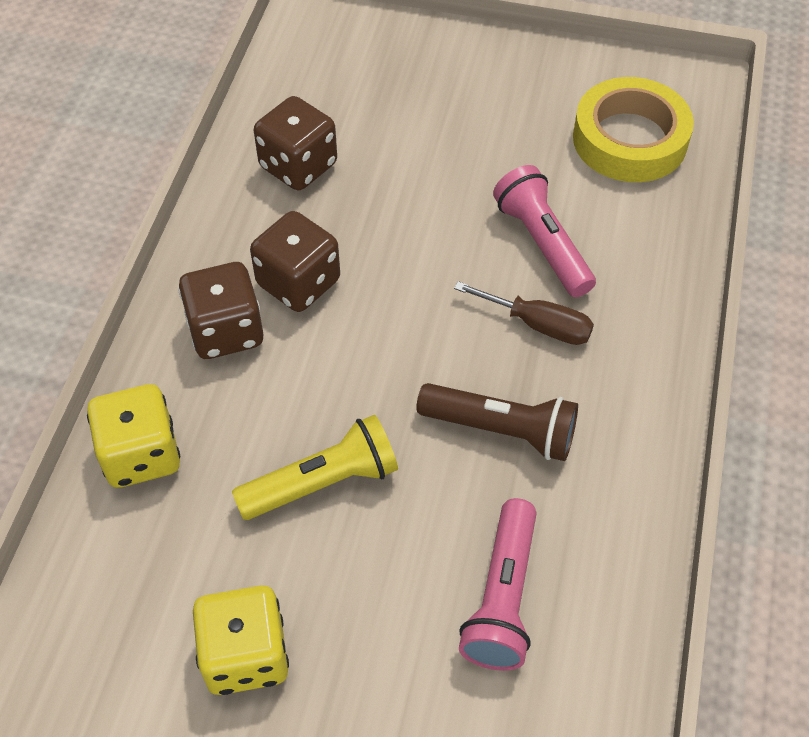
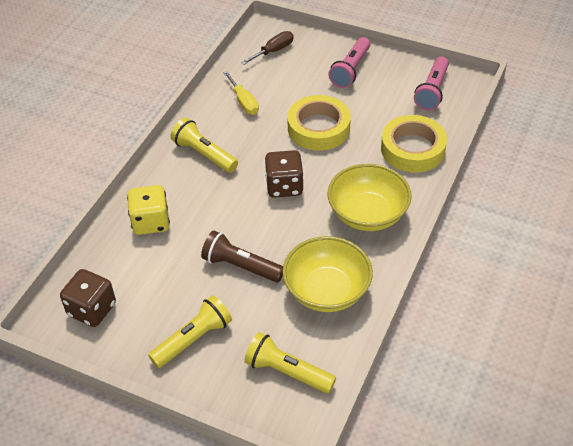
brown dice: 3 -> 2
yellow bowl: 0 -> 2
yellow dice: 2 -> 1
yellow flashlight: 1 -> 3
yellow screwdriver: 0 -> 1
yellow tape: 1 -> 2

